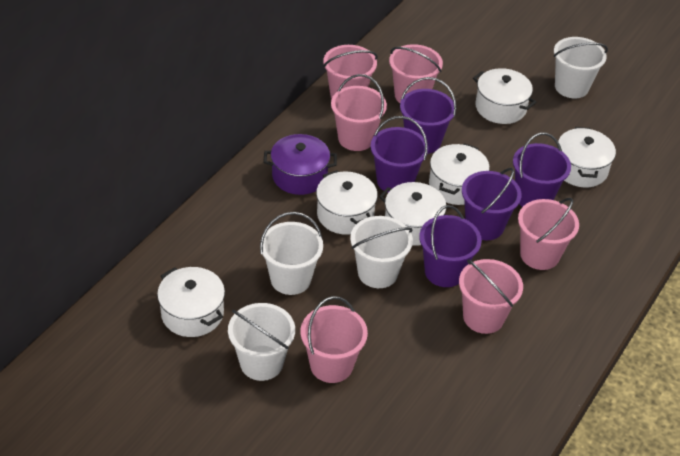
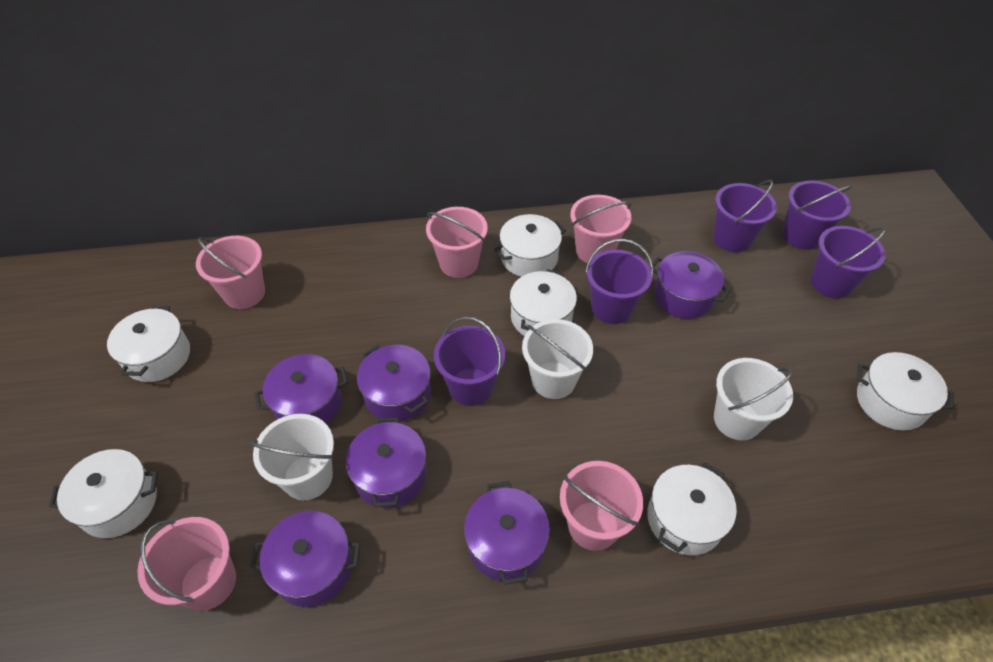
pink bucket: 6 -> 5
purple pot: 1 -> 6
white bucket: 4 -> 3

